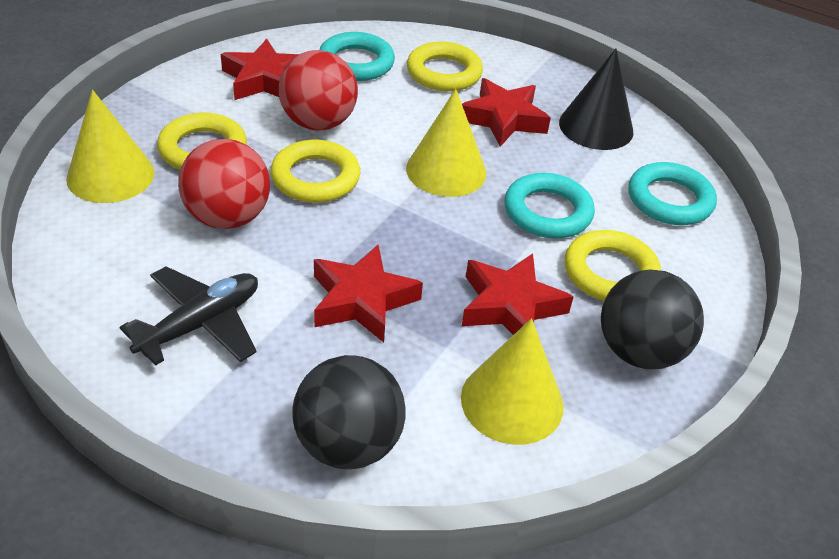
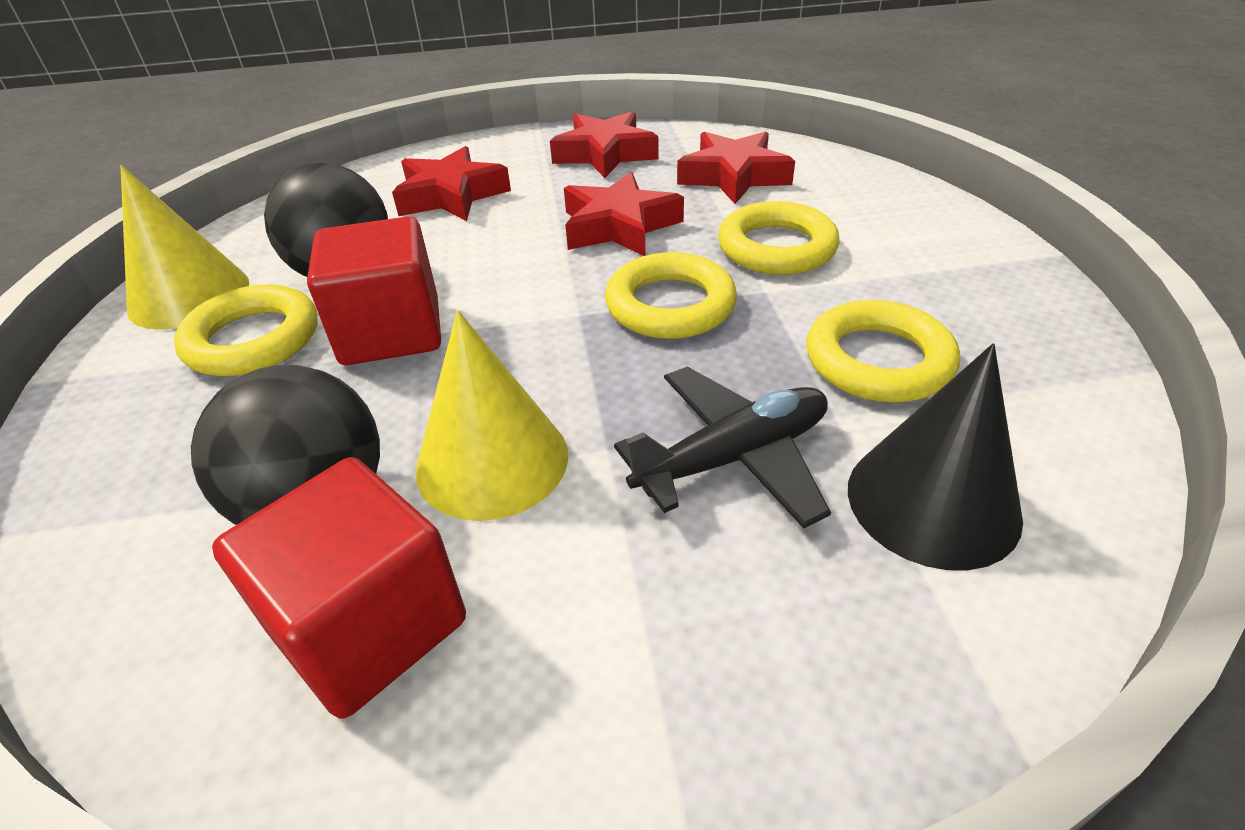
red ball: 2 -> 0
red cube: 0 -> 2
turquoise ring: 3 -> 0
yellow cone: 3 -> 2

